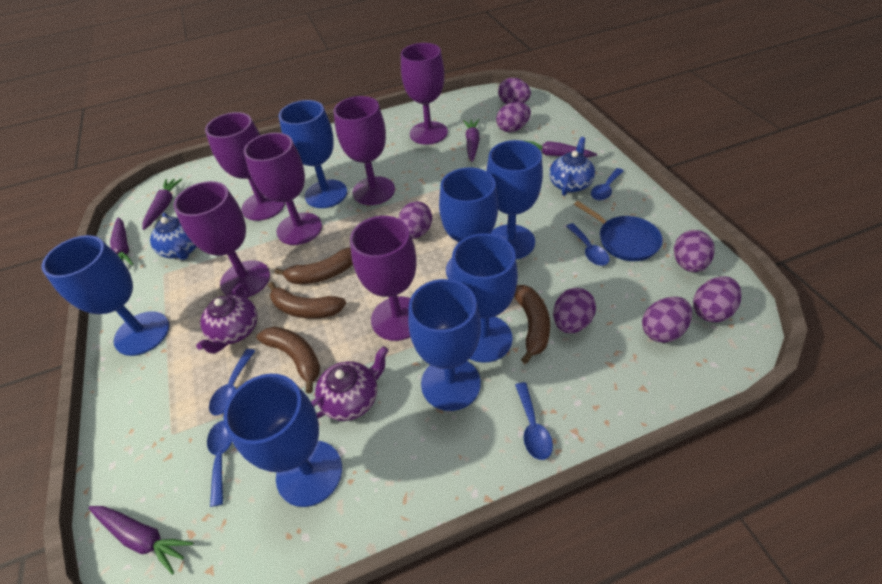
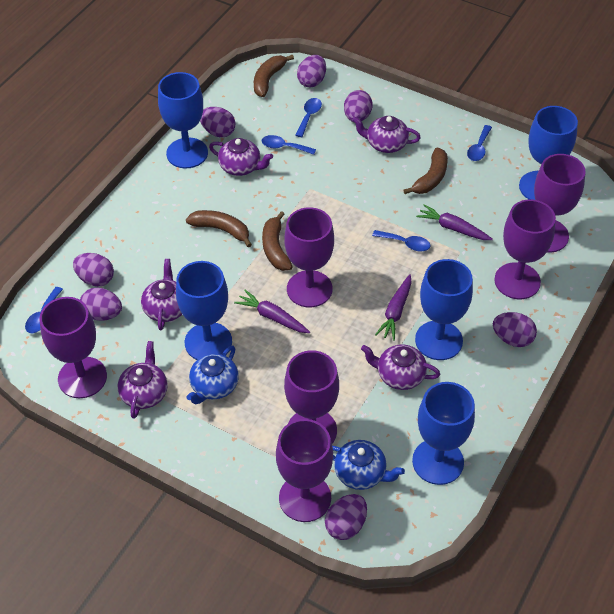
blue goblet: 7 -> 5
blue pan: 1 -> 0
purple carrot: 5 -> 3
purple teapot: 2 -> 5

